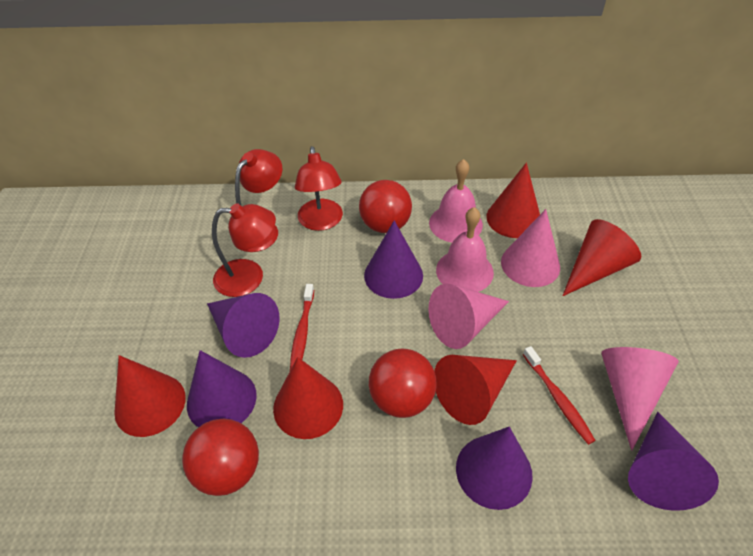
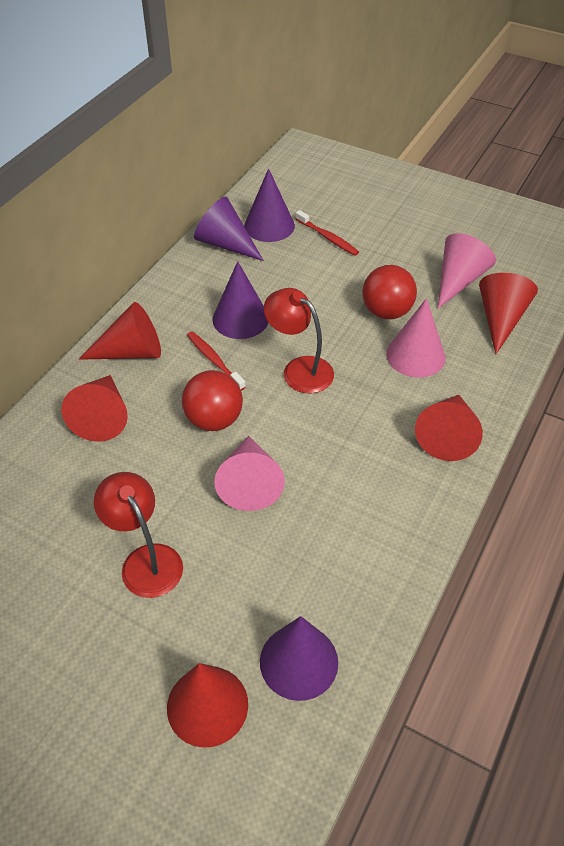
pink bell: 2 -> 0
purple cone: 5 -> 4
red ball: 3 -> 2
red lamp: 3 -> 2

